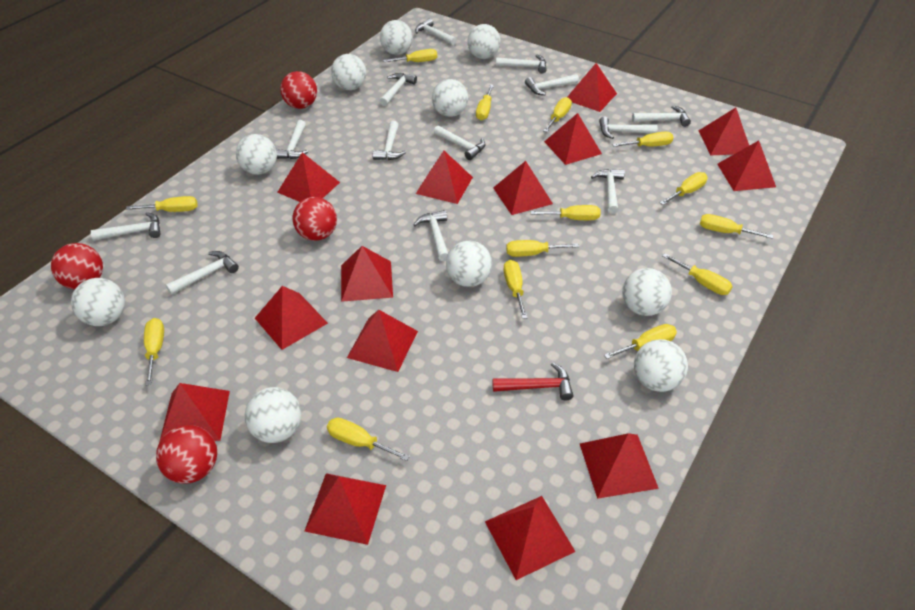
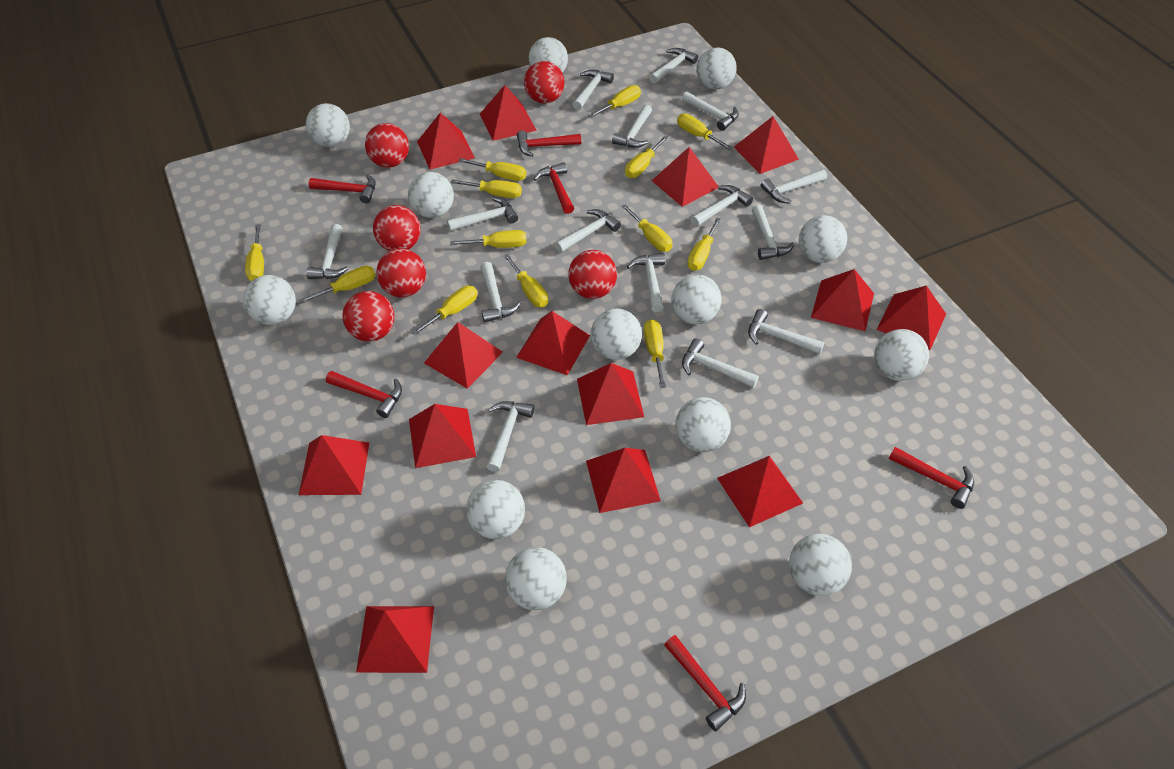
red ball: 4 -> 6
red hammer: 1 -> 6
white ball: 10 -> 13
white hammer: 13 -> 15
yellow screwdriver: 14 -> 13

